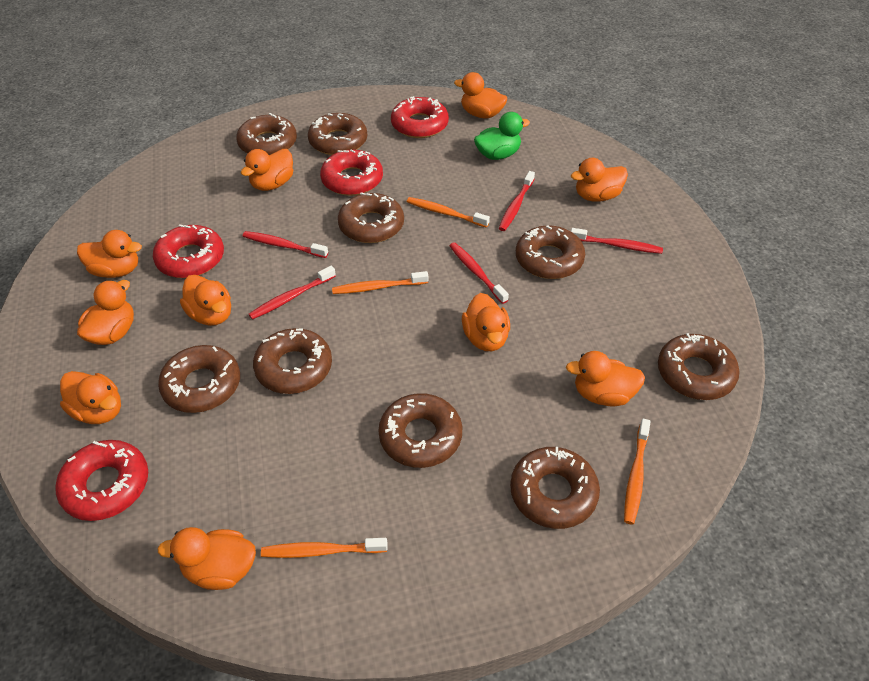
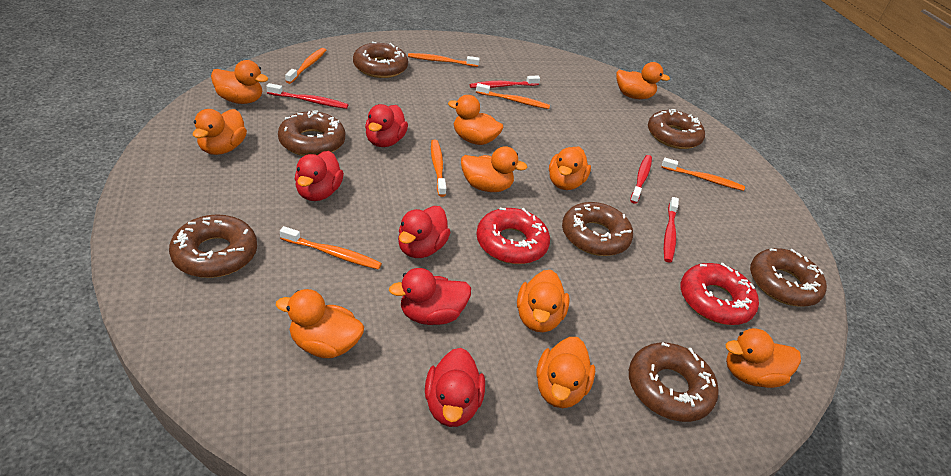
brown donut: 9 -> 7
green duck: 1 -> 0
orange toothbrush: 4 -> 6
red donut: 4 -> 2
red duck: 0 -> 5
red toothbrush: 5 -> 4

